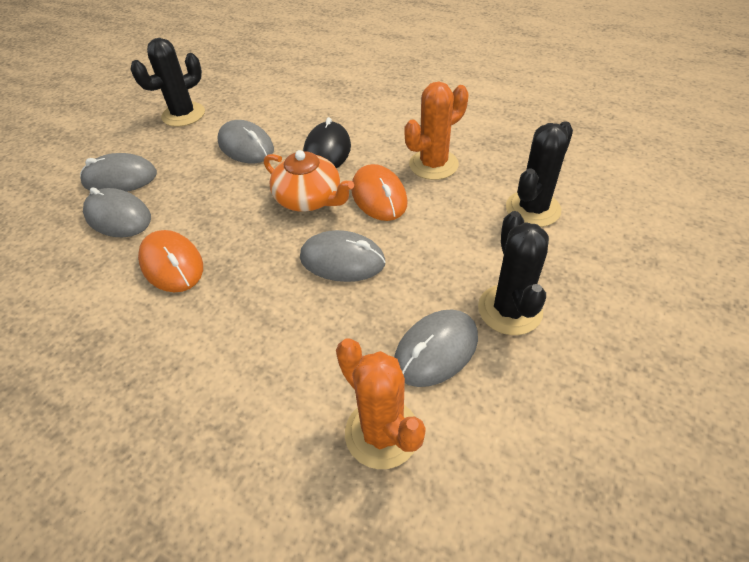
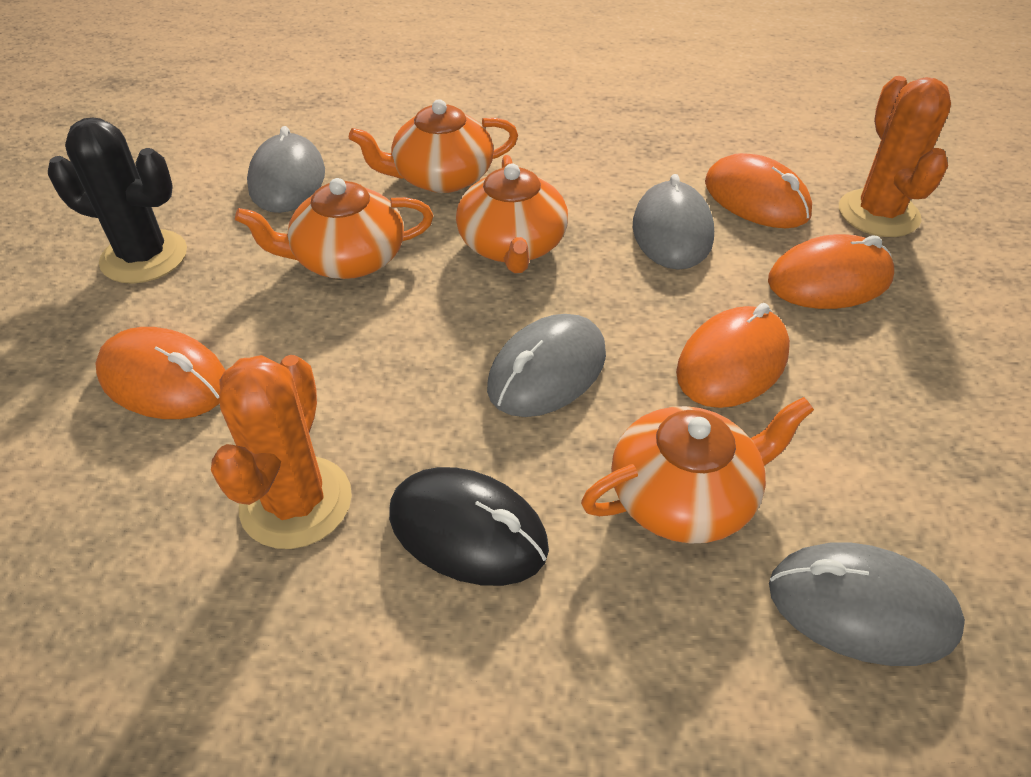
black cactus: 3 -> 1
grey mouse: 5 -> 4
orange mouse: 2 -> 4
orange teapot: 1 -> 4

